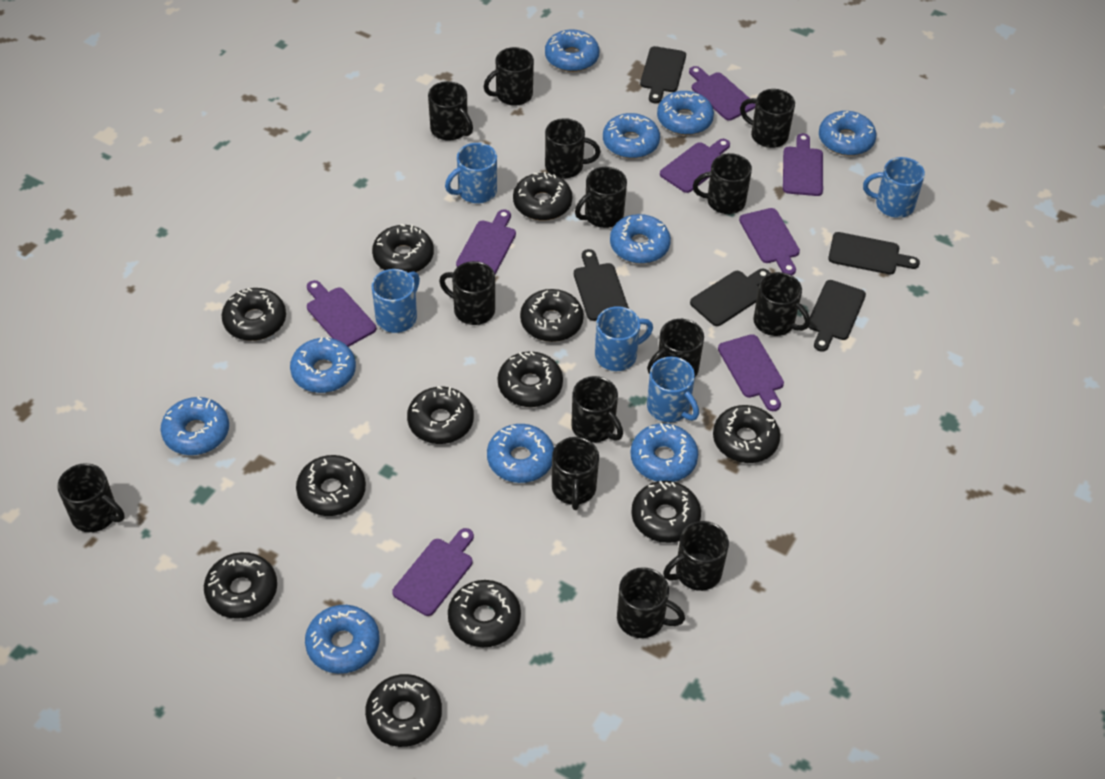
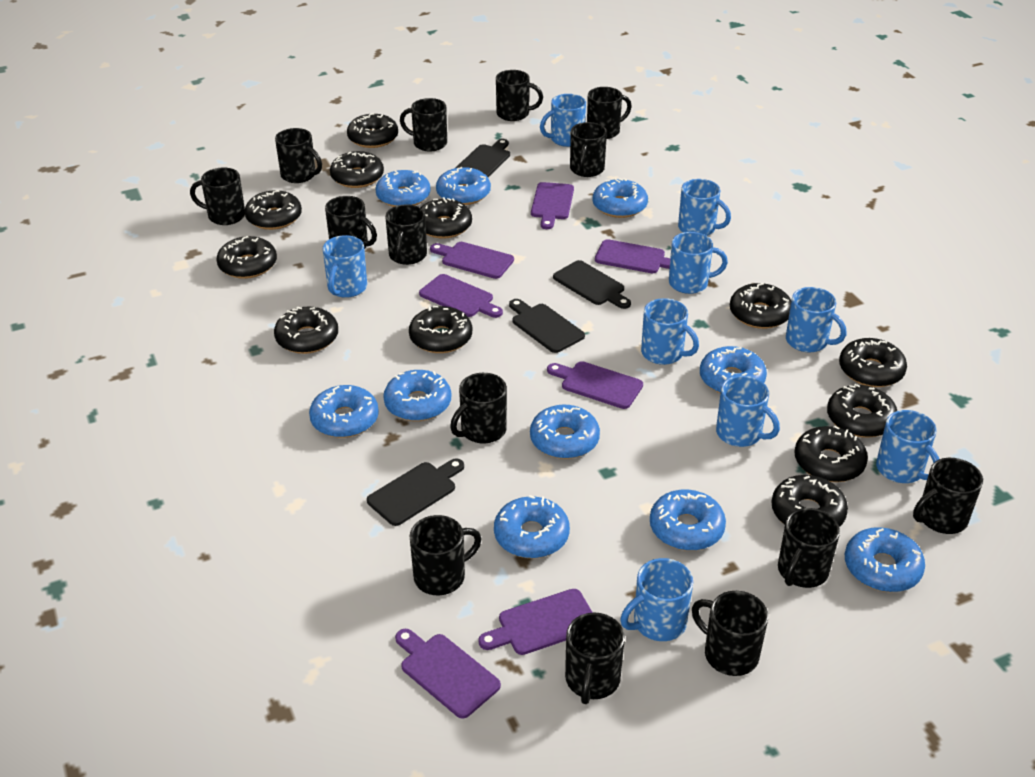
black cutting board: 5 -> 4
blue mug: 5 -> 9
purple cutting board: 8 -> 7

